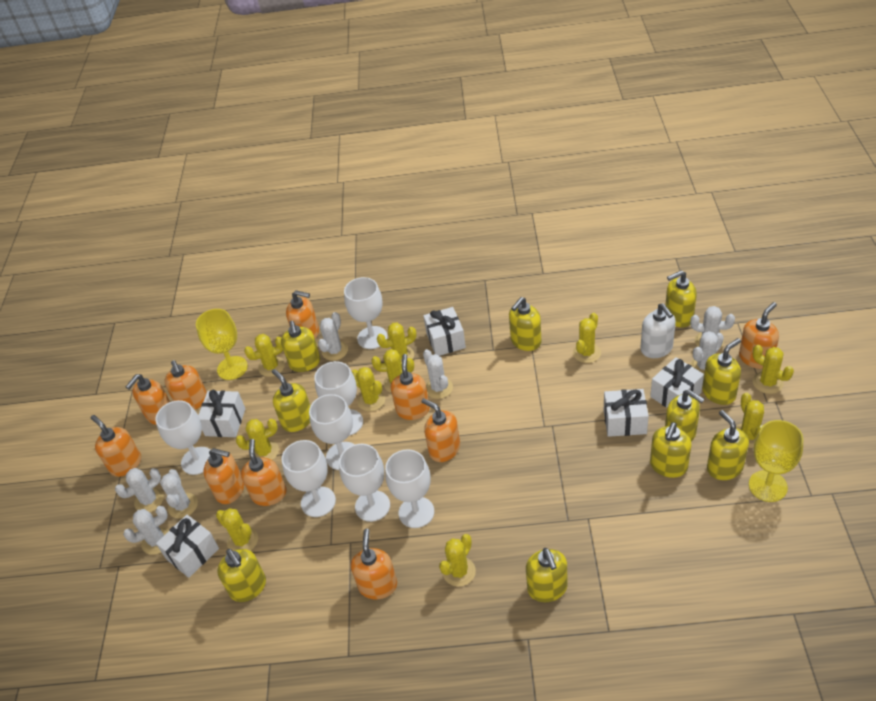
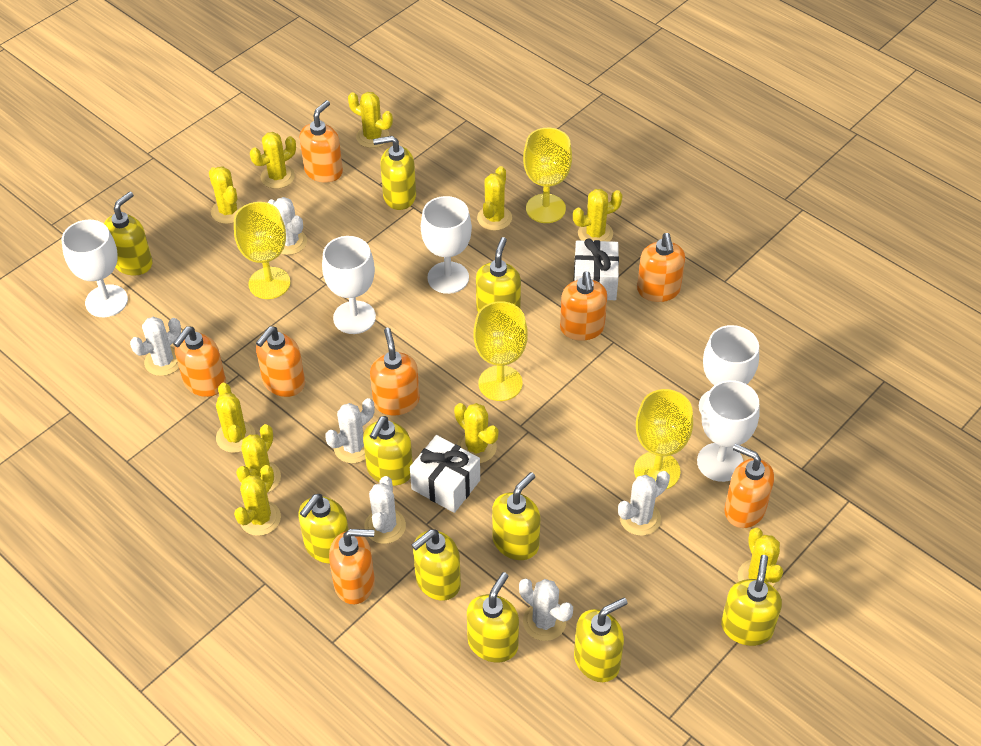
orange soap dispenser: 10 -> 8
white cactus: 7 -> 6
white gift: 5 -> 2
white goblet: 7 -> 5
white soap dispenser: 1 -> 0
yellow goblet: 2 -> 4

